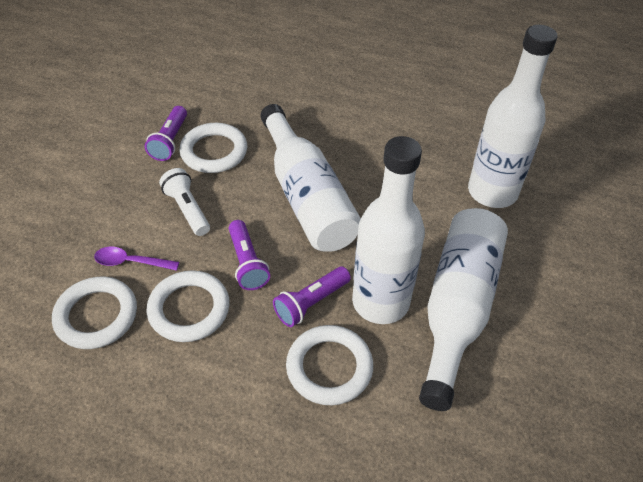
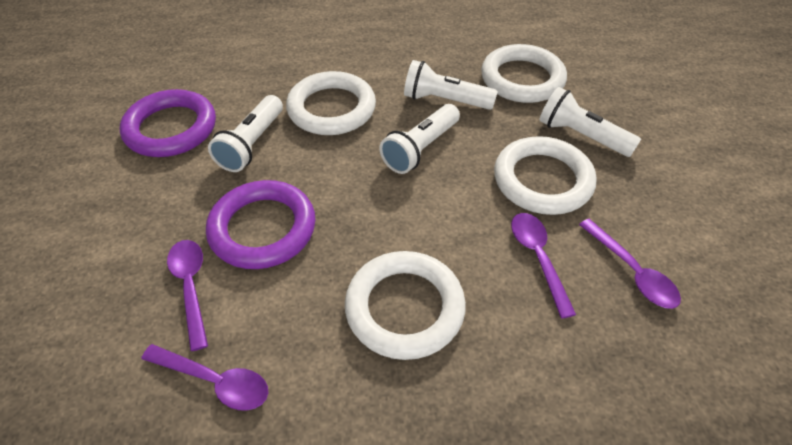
purple flashlight: 3 -> 0
purple ring: 0 -> 2
purple spoon: 1 -> 4
white bottle: 4 -> 0
white flashlight: 1 -> 4

